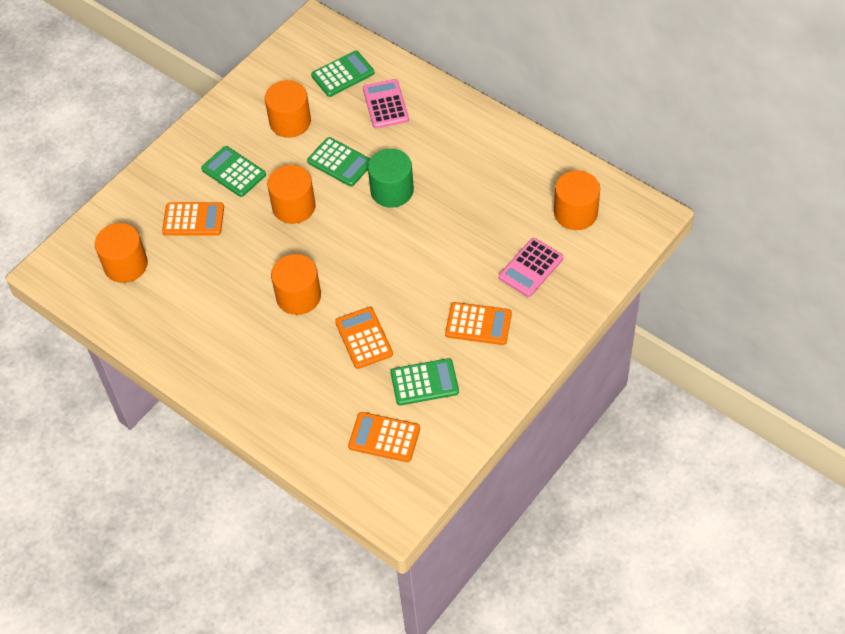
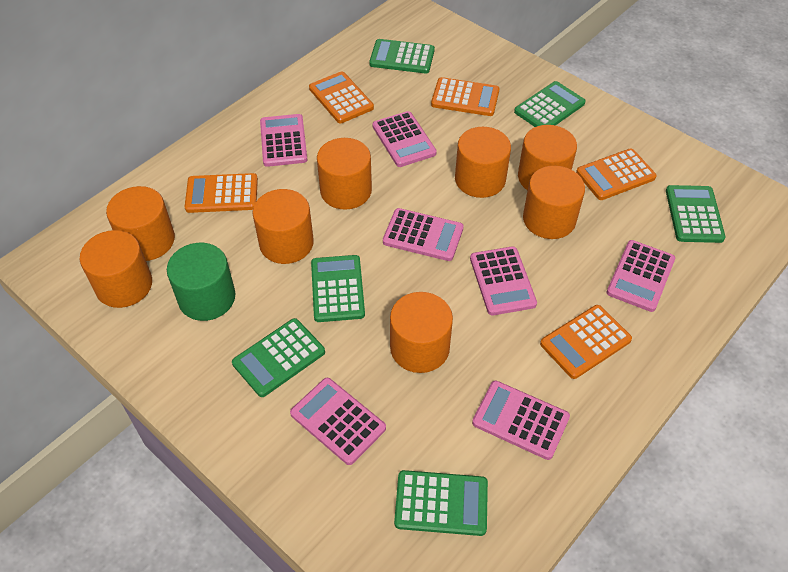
green calculator: 4 -> 6
orange calculator: 4 -> 5
orange cylinder: 5 -> 8
pink calculator: 2 -> 7

